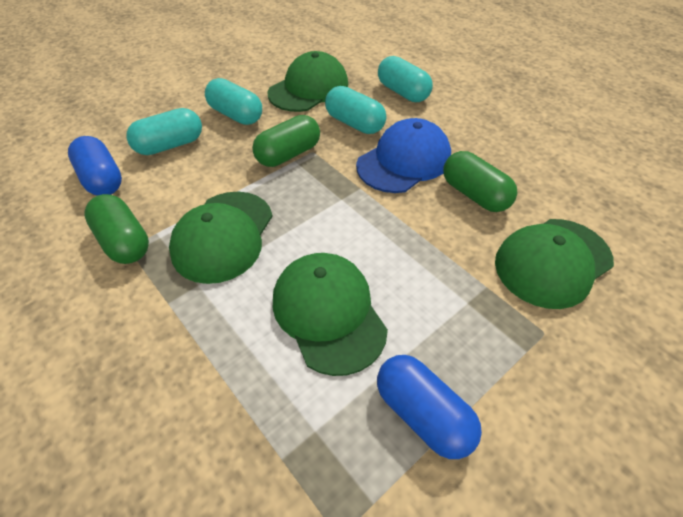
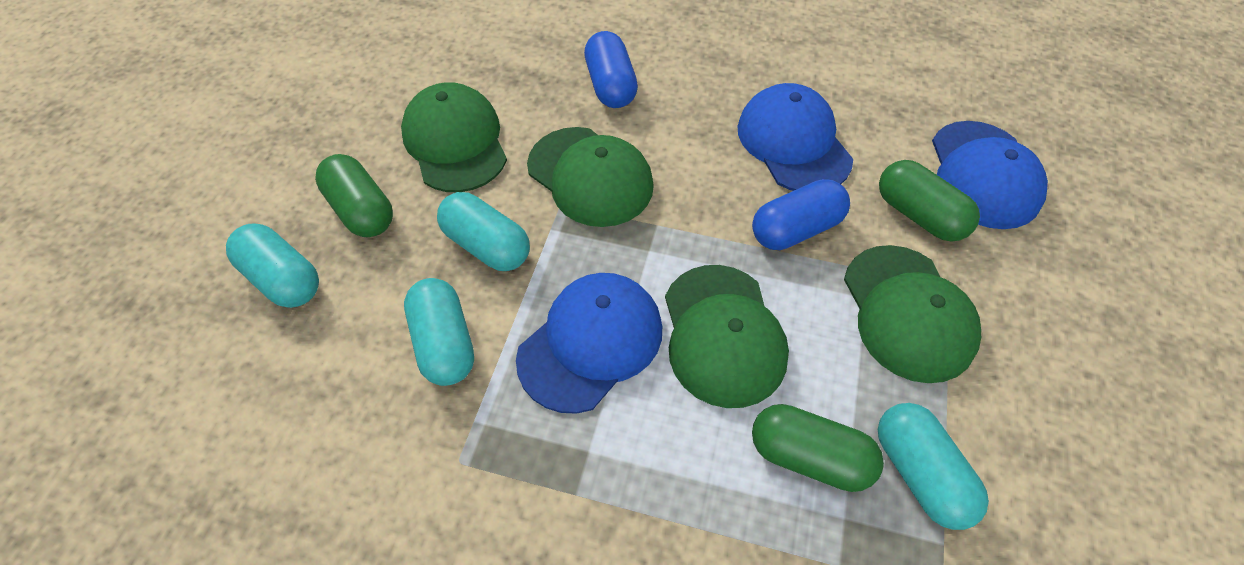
blue cap: 1 -> 3

